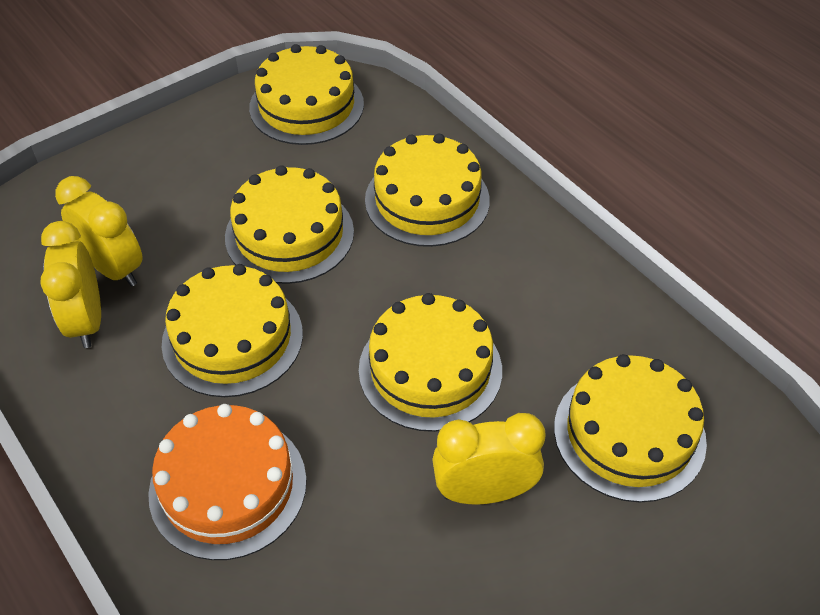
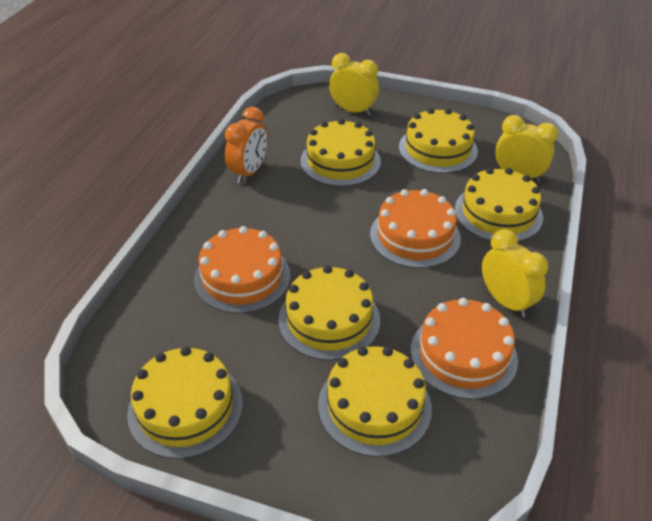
orange cake: 1 -> 3
orange clock: 0 -> 1

